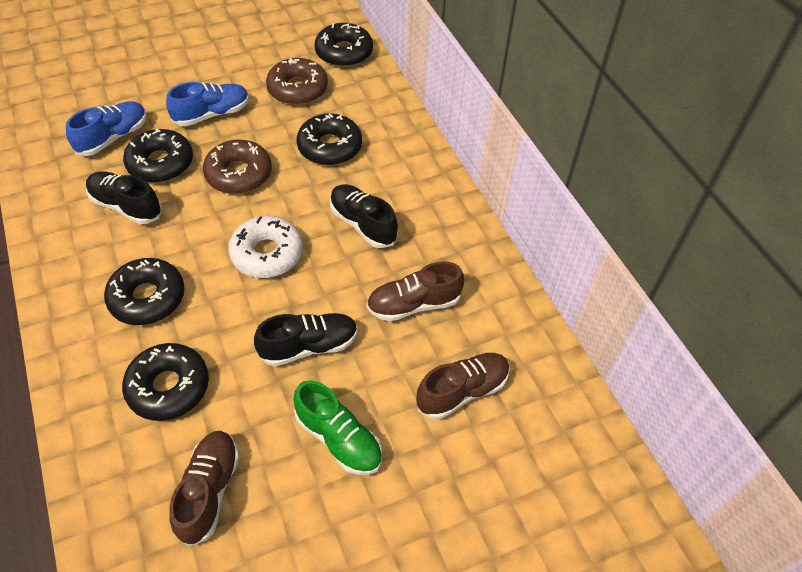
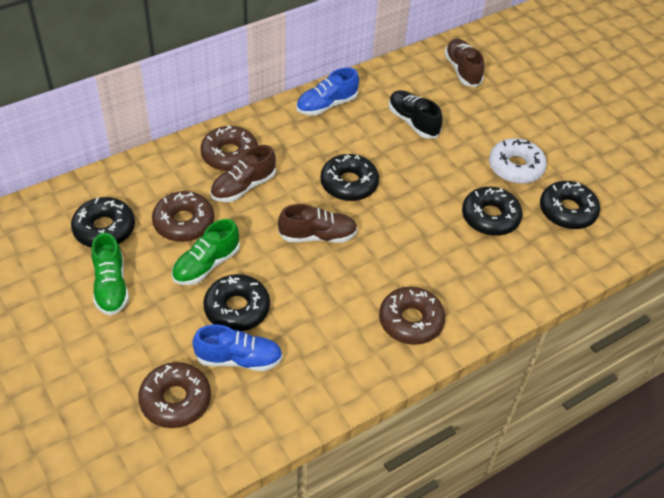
black shoe: 3 -> 1
brown donut: 2 -> 4
green shoe: 1 -> 2

